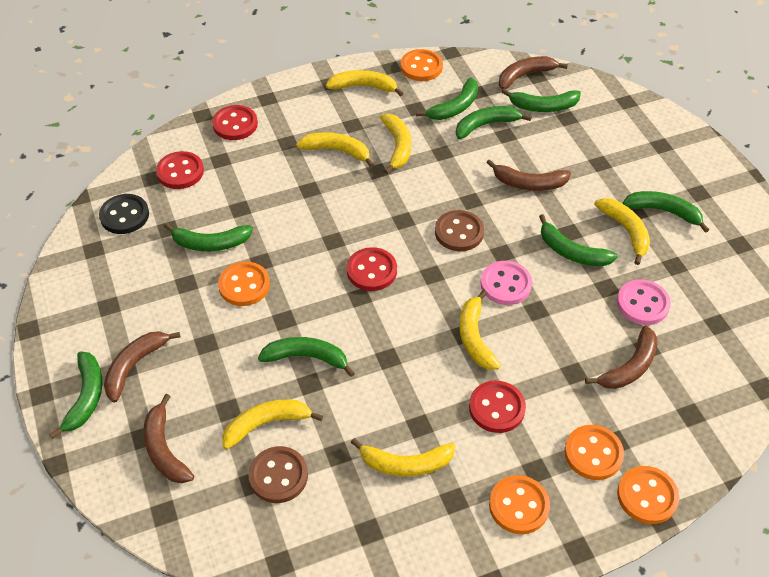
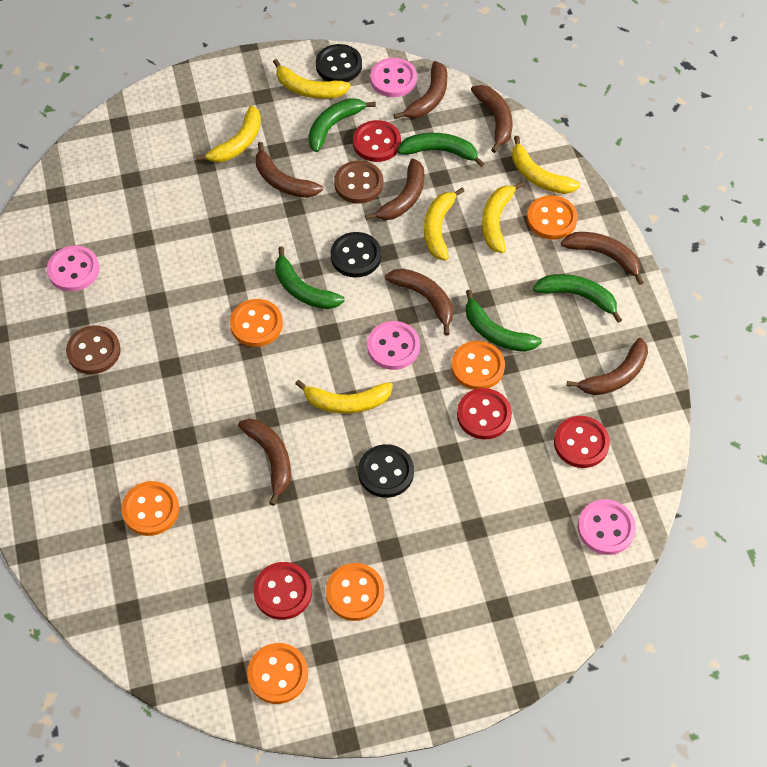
black button: 1 -> 3
brown banana: 5 -> 8
green banana: 8 -> 5
orange button: 5 -> 6
pink button: 2 -> 4
yellow banana: 7 -> 6

